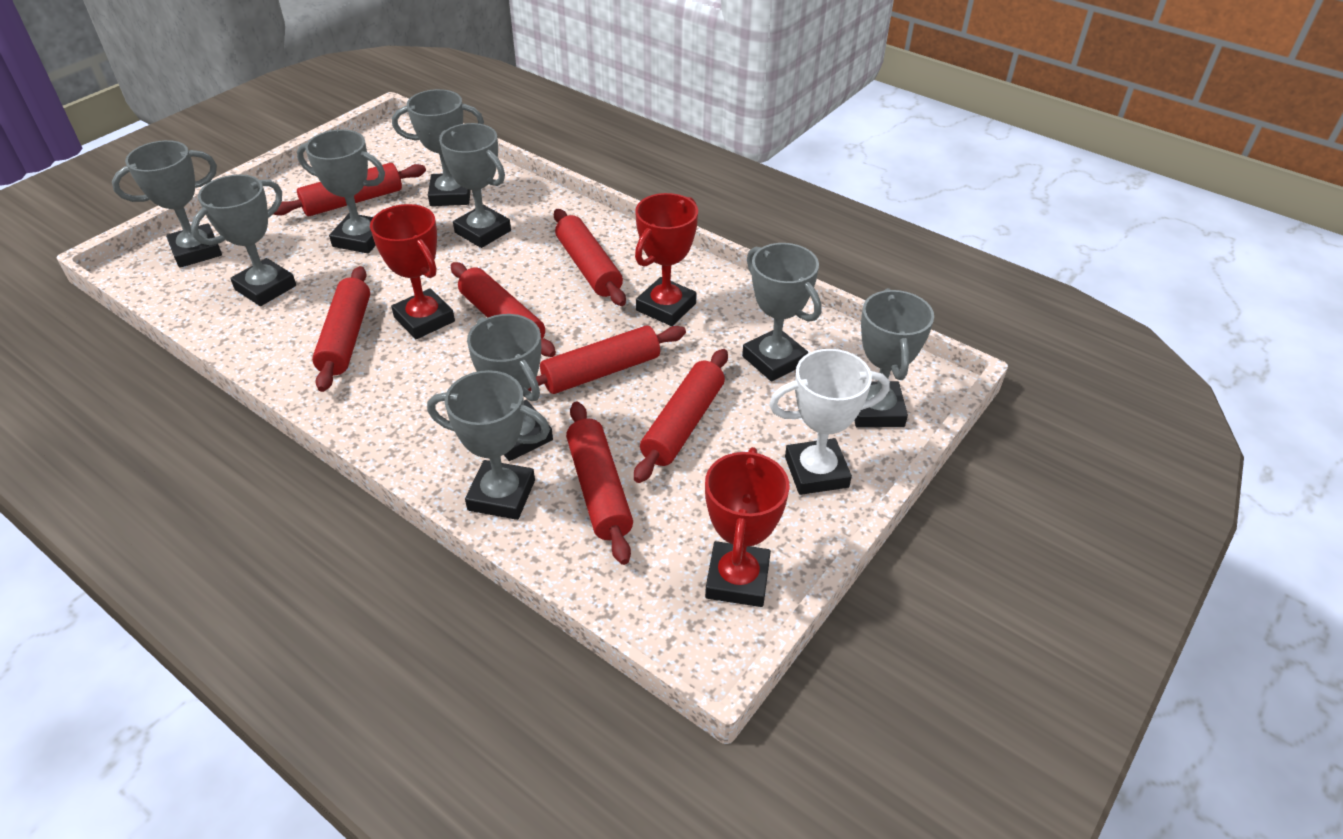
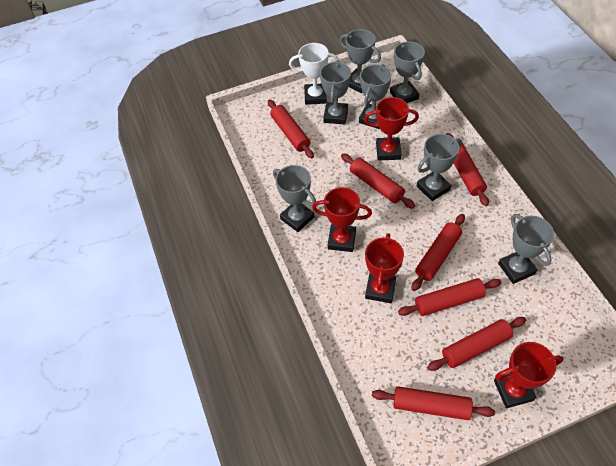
grey trophy: 9 -> 7
red trophy: 3 -> 4

